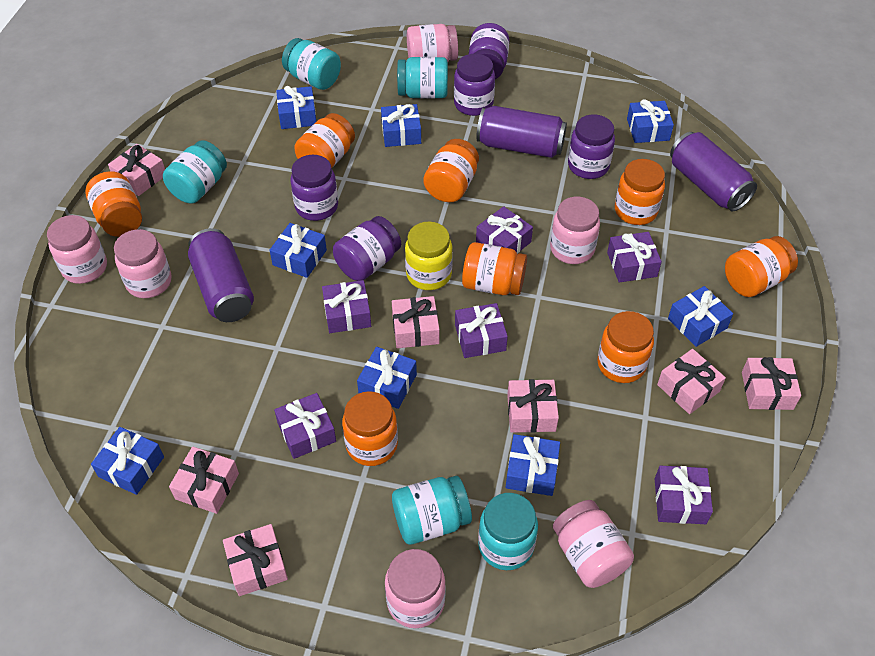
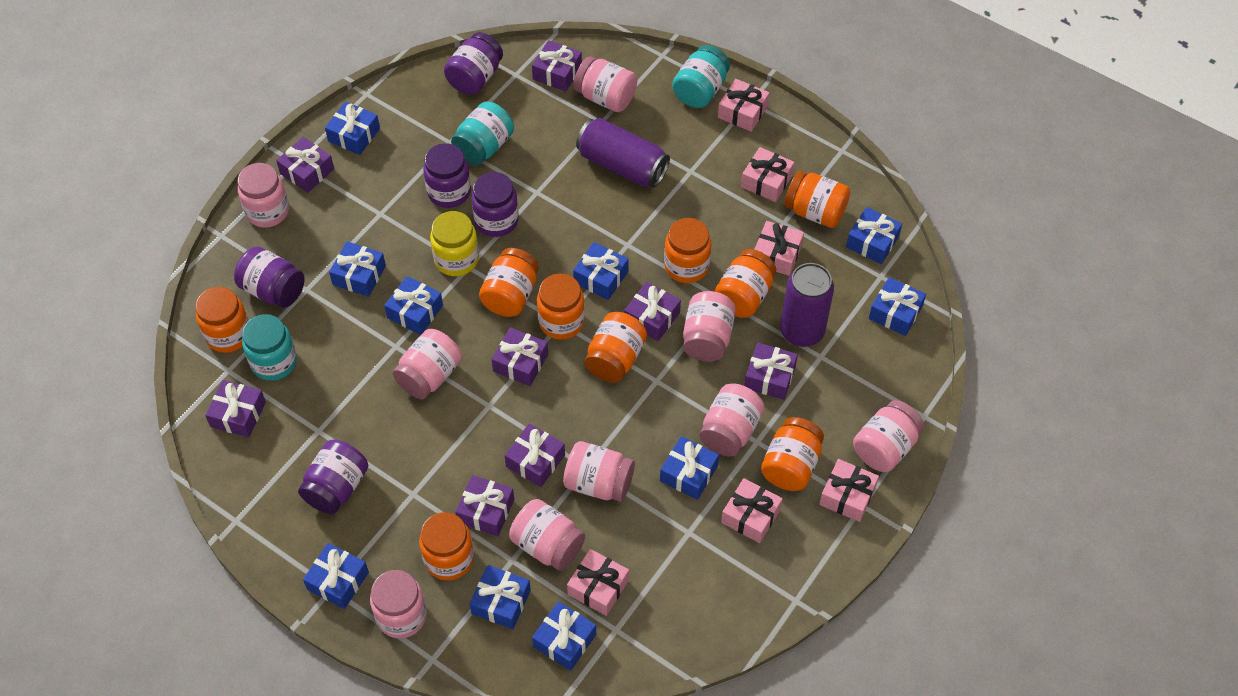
blue gift: 8 -> 10
orange jar: 8 -> 9
pink gift: 7 -> 6
pink jar: 6 -> 9
purple can: 3 -> 2
purple gift: 6 -> 8
turquoise jar: 5 -> 3

